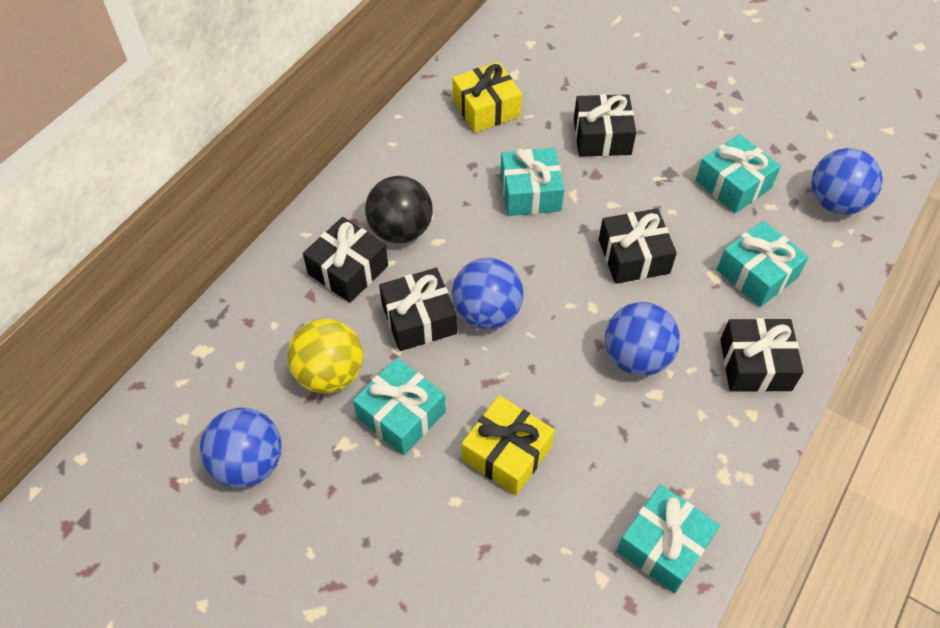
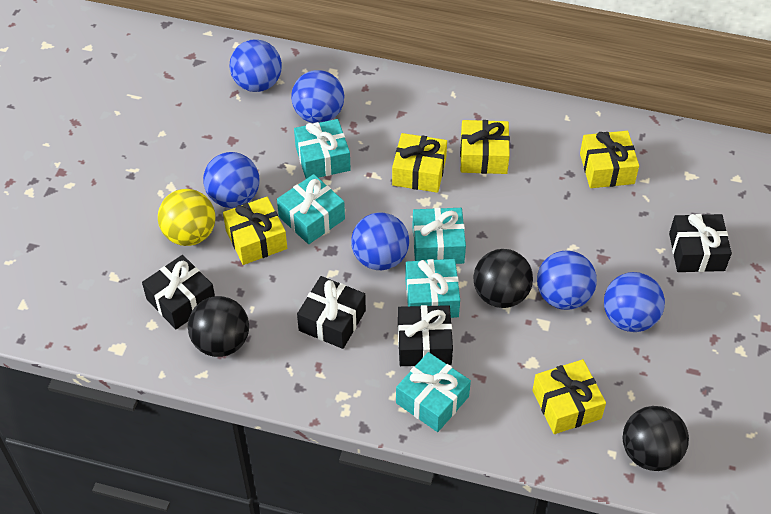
black ball: 1 -> 3
black gift: 5 -> 4
blue ball: 4 -> 6
yellow gift: 2 -> 5

